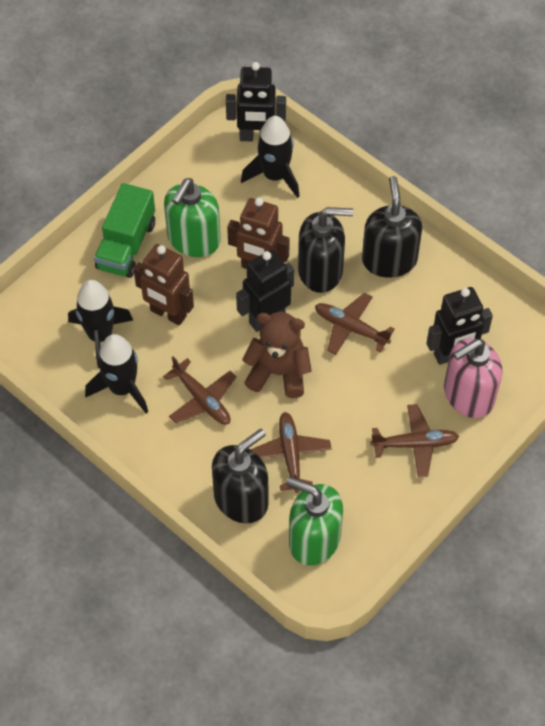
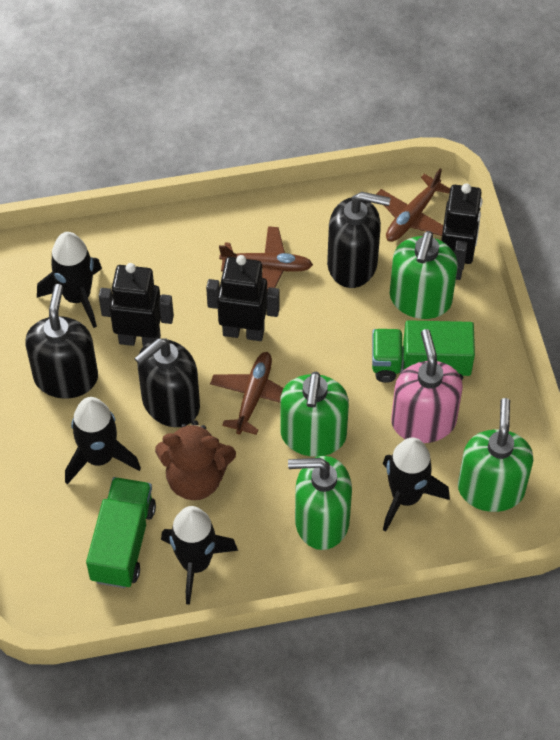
black rocket: 3 -> 4
brown plane: 4 -> 3
brown robot: 2 -> 0
green soap dispenser: 2 -> 4
green truck: 1 -> 2

